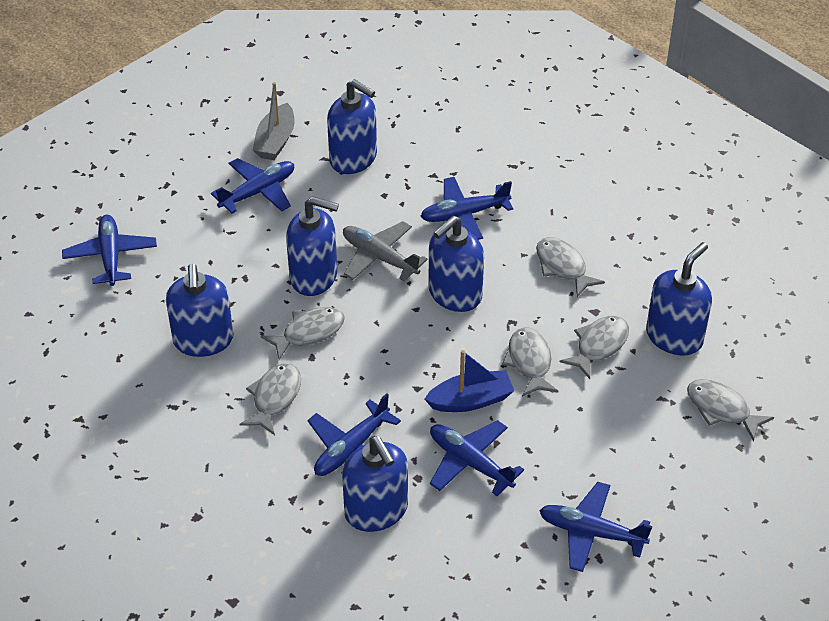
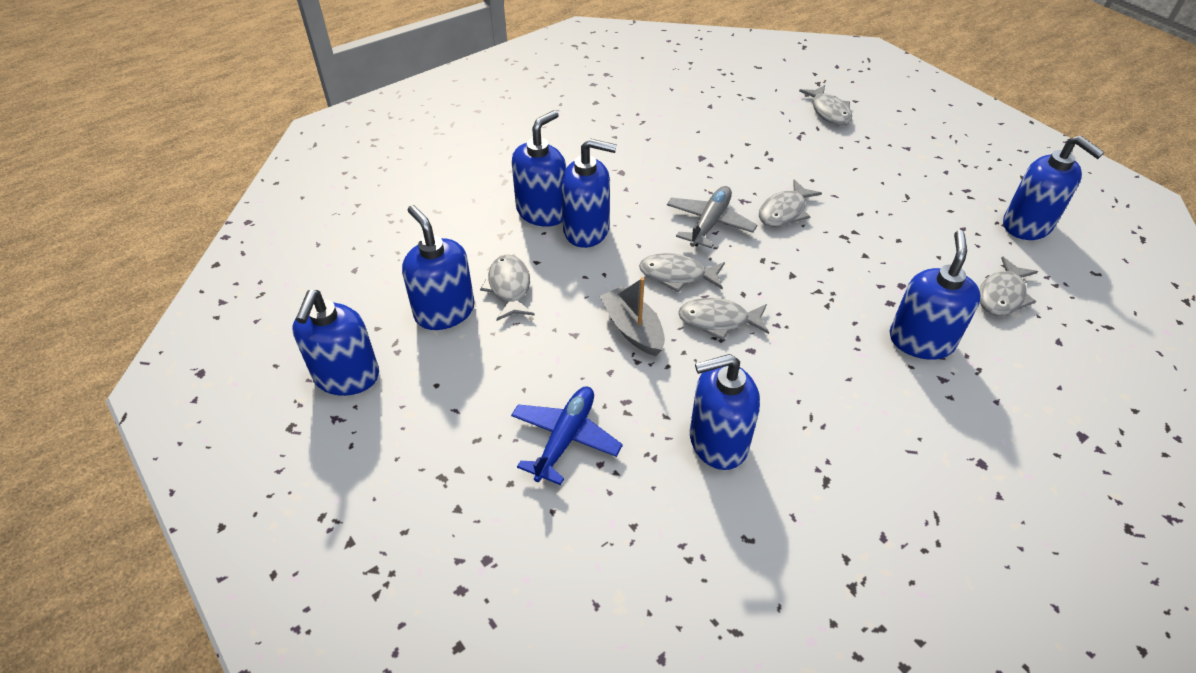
blue boat: 1 -> 0
blue plane: 6 -> 1
blue soap dispenser: 6 -> 7

